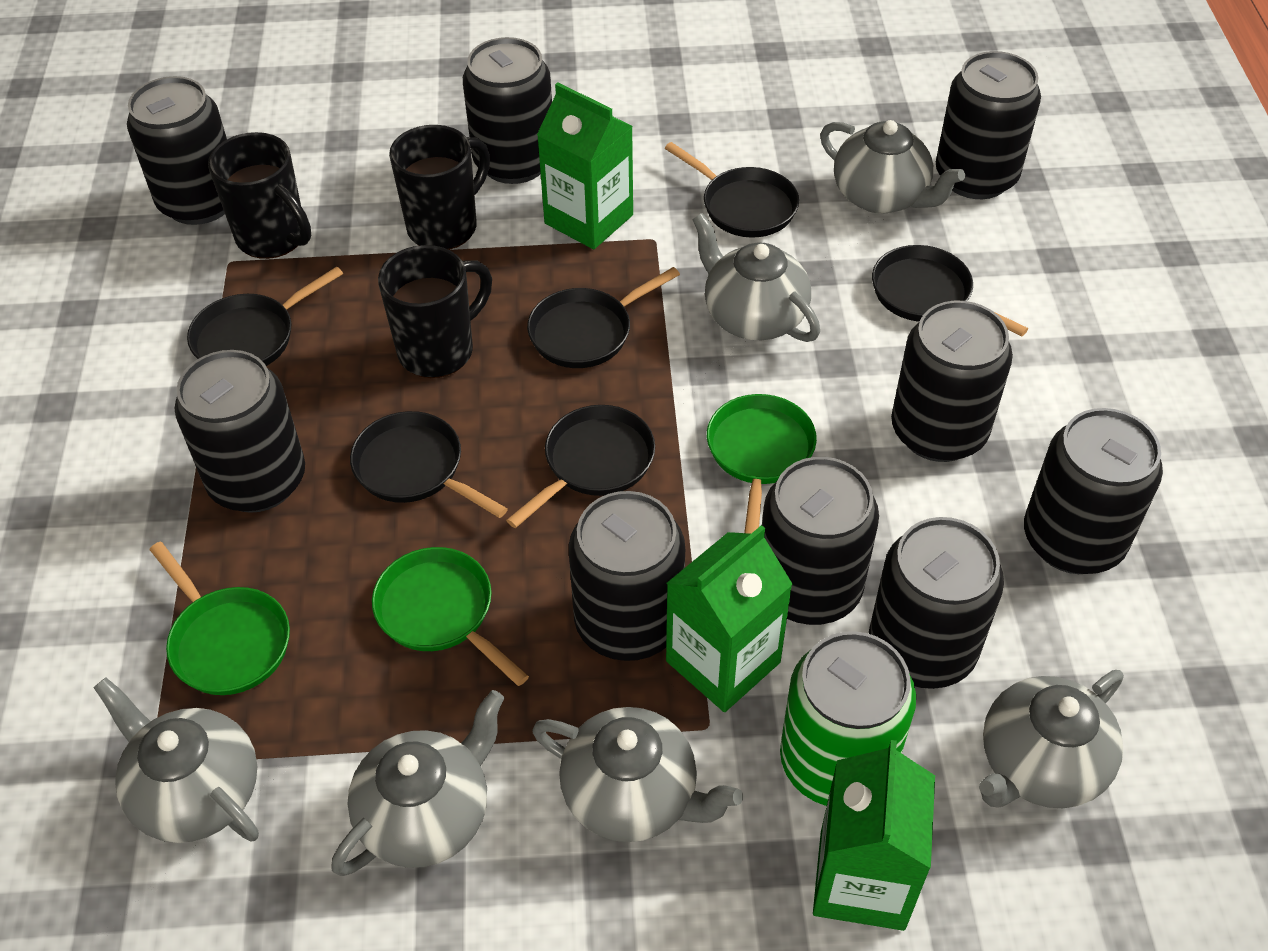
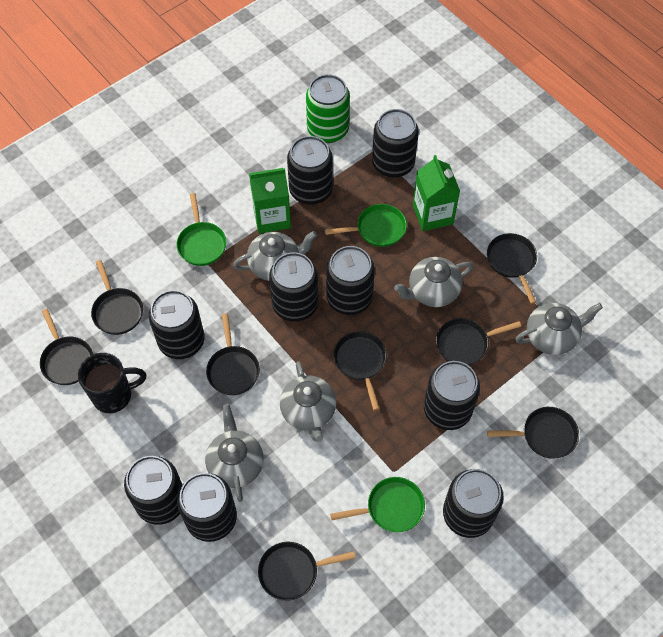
black mug: 3 -> 1
black pan: 6 -> 8
green carton: 3 -> 2
grey teapot: 6 -> 5

